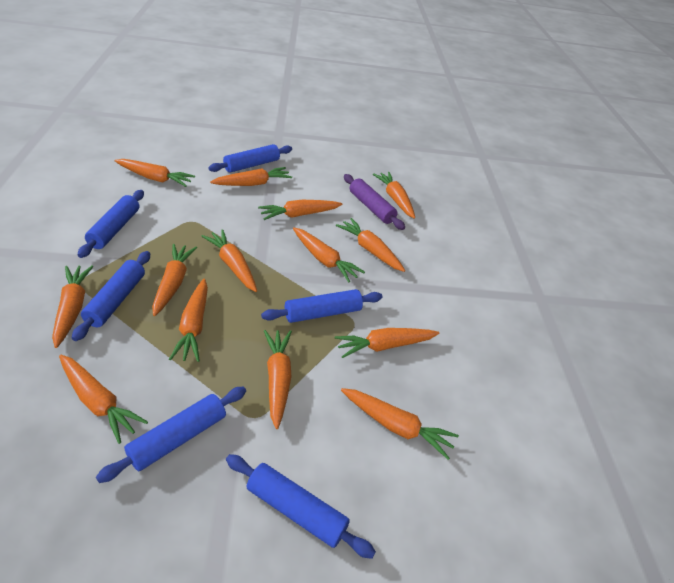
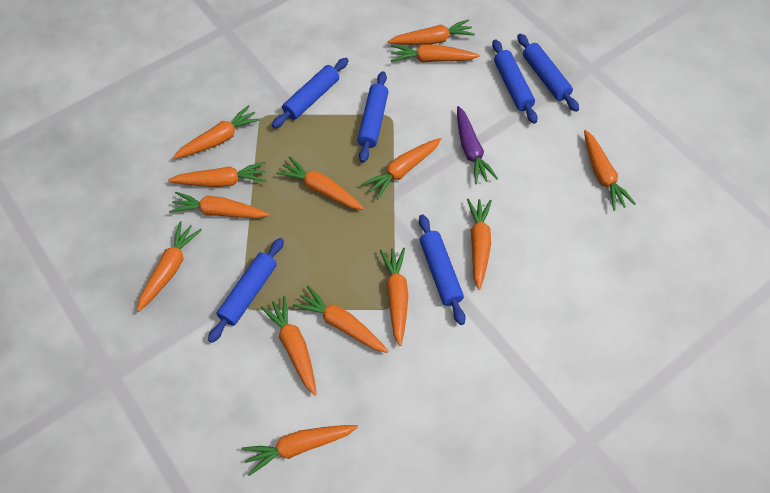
purple carrot: 0 -> 1
purple rolling pin: 1 -> 0

